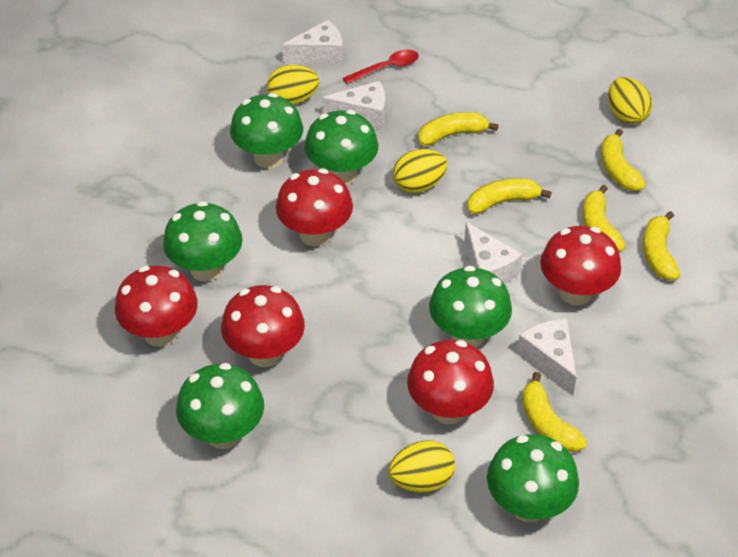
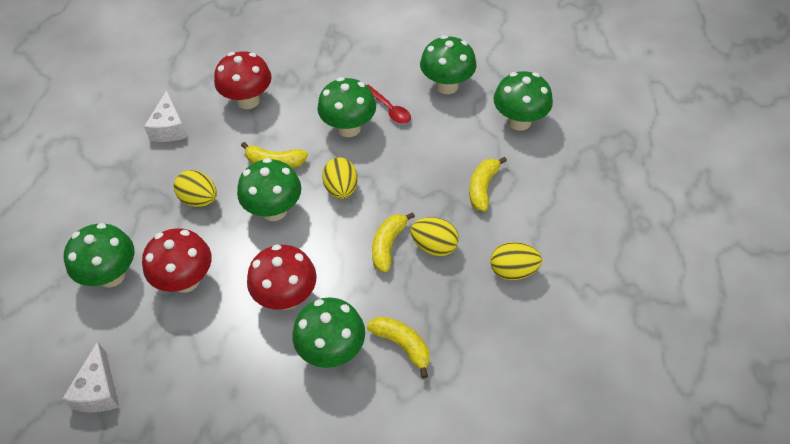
red mushroom: 5 -> 3
white cheese: 4 -> 2
yellow banana: 6 -> 4

